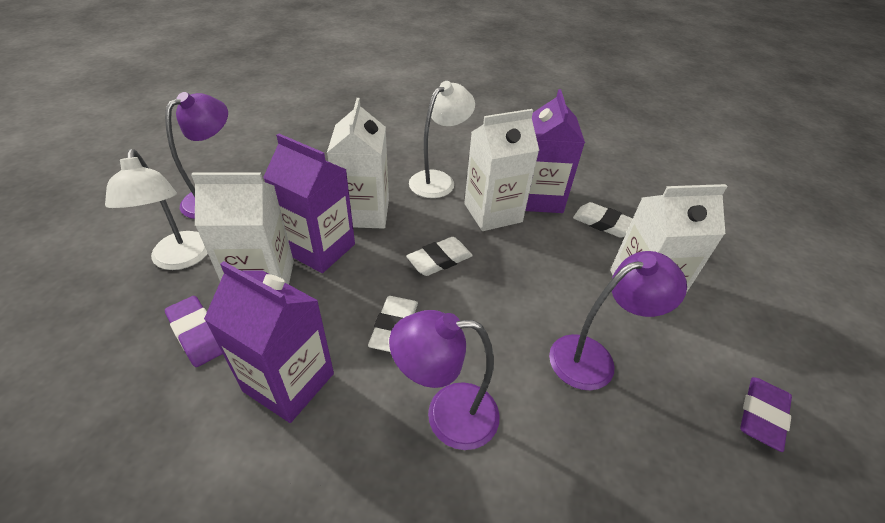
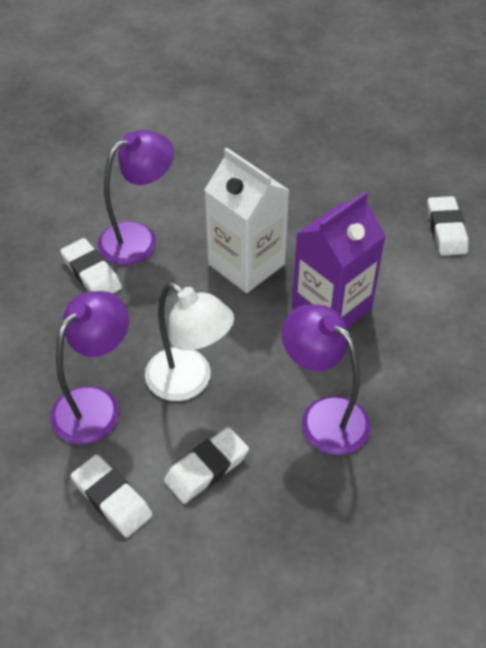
purple carton: 3 -> 1
purple eraser: 2 -> 0
white carton: 4 -> 1
white eraser: 3 -> 4
white lamp: 2 -> 1

